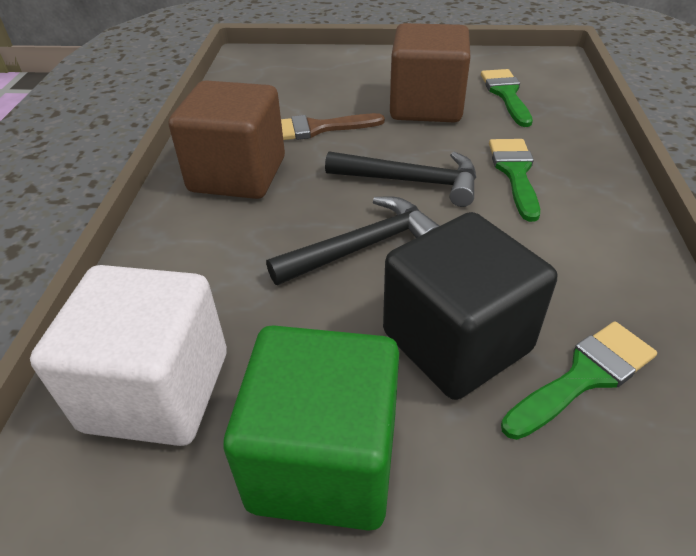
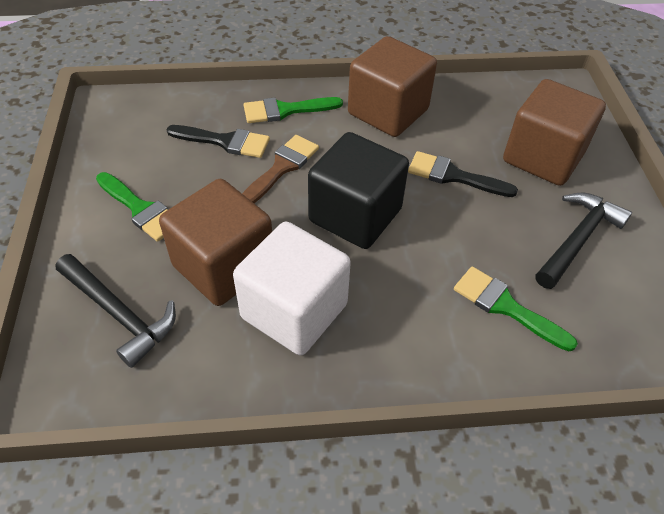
black brush: 0 -> 2
brown cube: 2 -> 3
green cube: 1 -> 0

